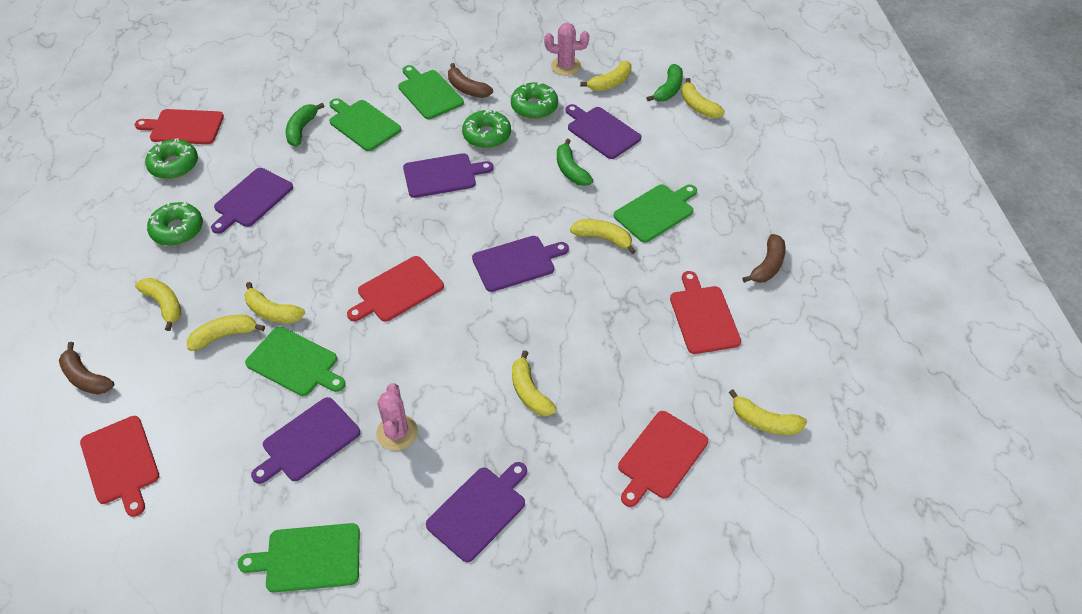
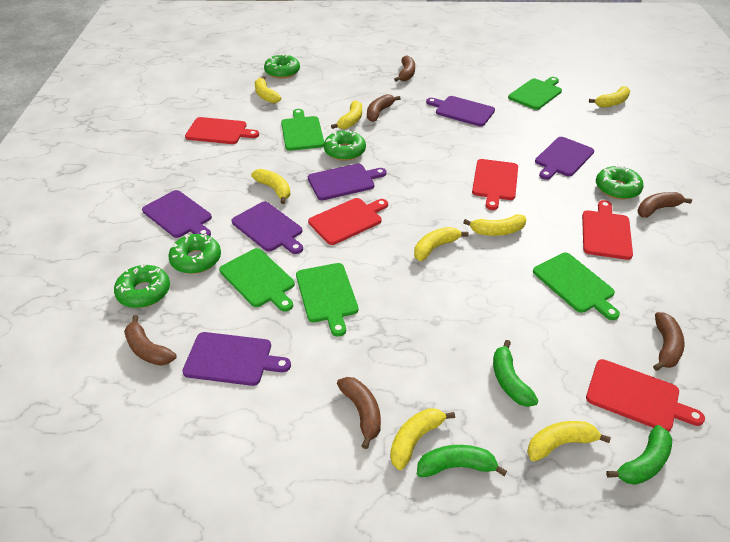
brown banana: 3 -> 6
green donut: 4 -> 5
pink cactus: 2 -> 0

